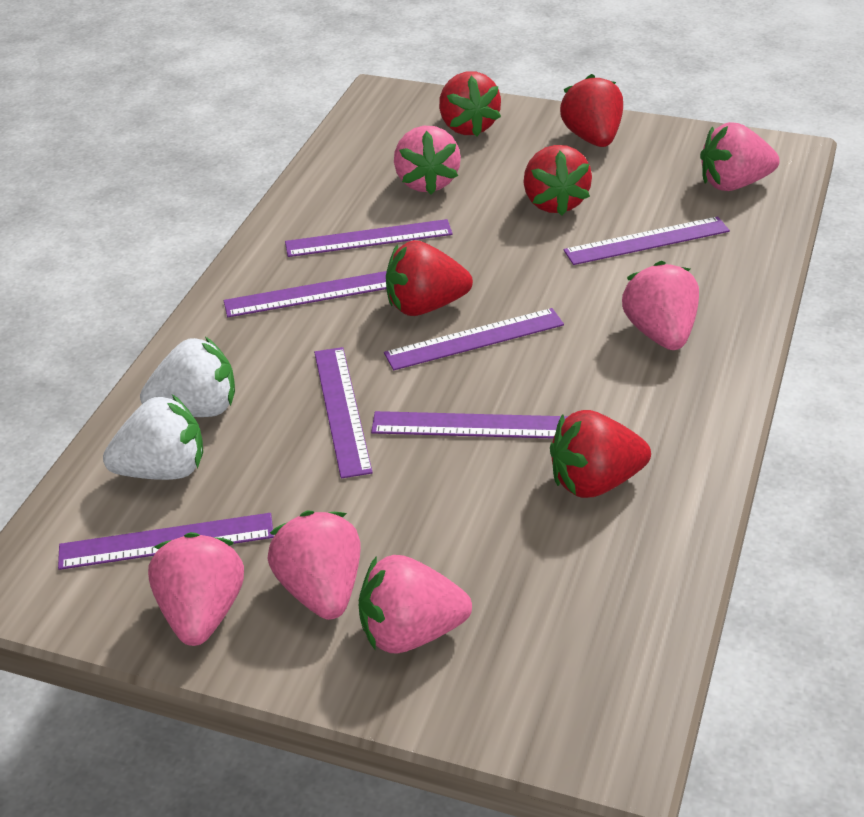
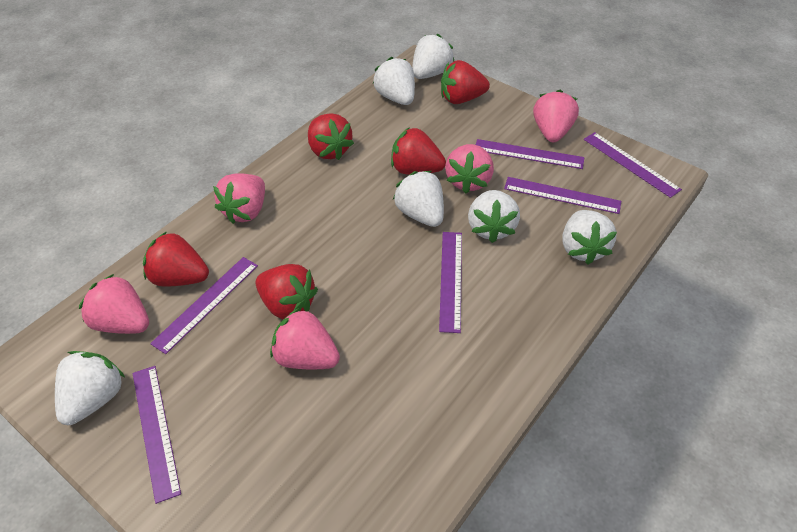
pink strawberry: 6 -> 5
purple ruler: 7 -> 6
white strawberry: 2 -> 6

